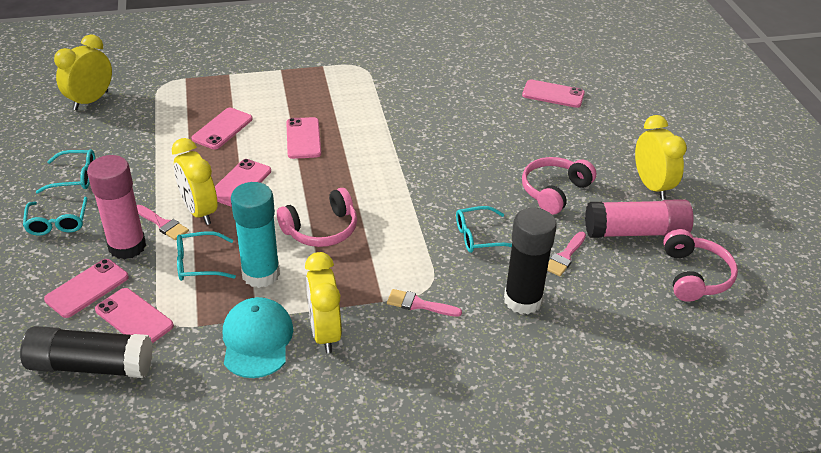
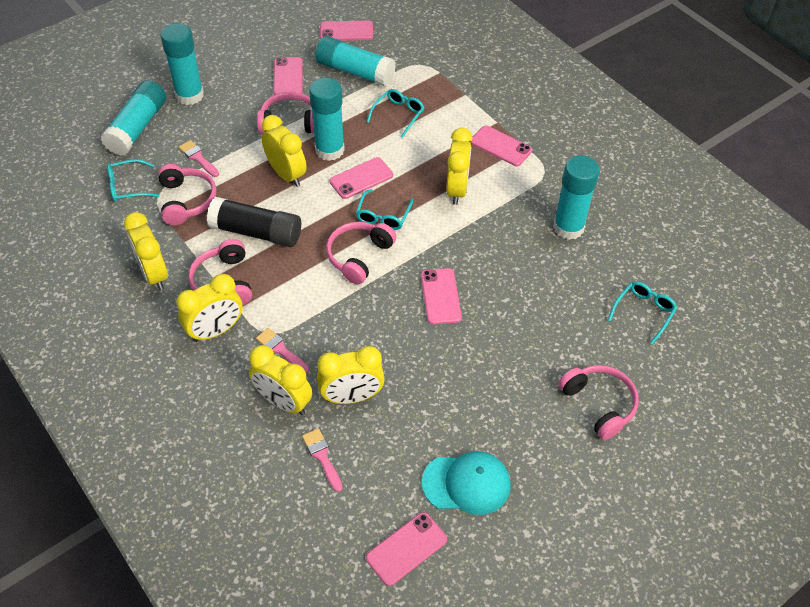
black glue stick: 2 -> 1
pink glue stick: 2 -> 0
pink headphones: 3 -> 5
turquoise glue stick: 1 -> 5
yellow clock: 4 -> 6

